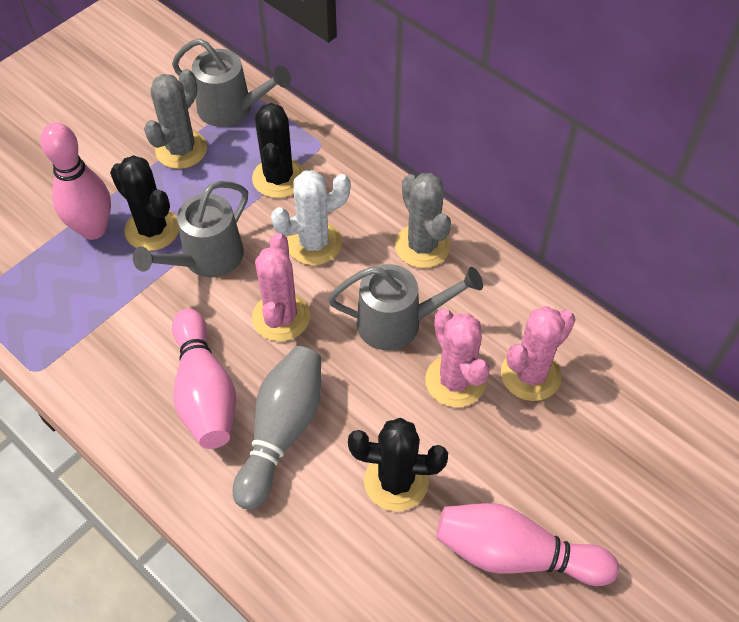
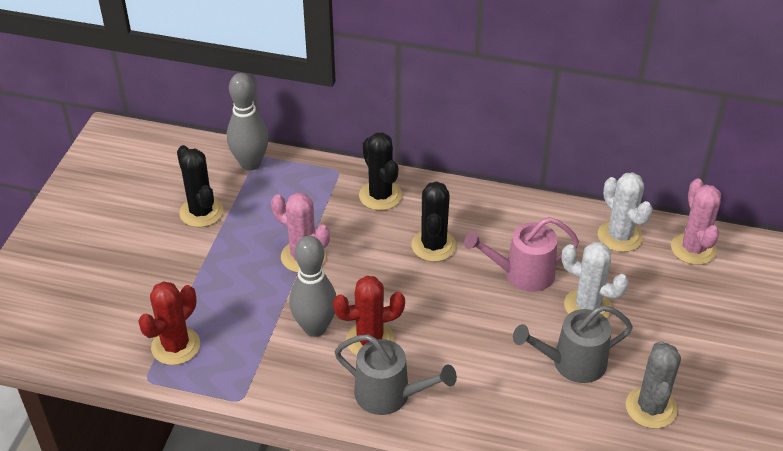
grey bowling pin: 1 -> 2
grey cactus: 2 -> 1
grey watering can: 3 -> 2
pink bowling pin: 3 -> 0
pink cactus: 3 -> 2
pink watering can: 0 -> 1
red cactus: 0 -> 2
white cactus: 1 -> 2

